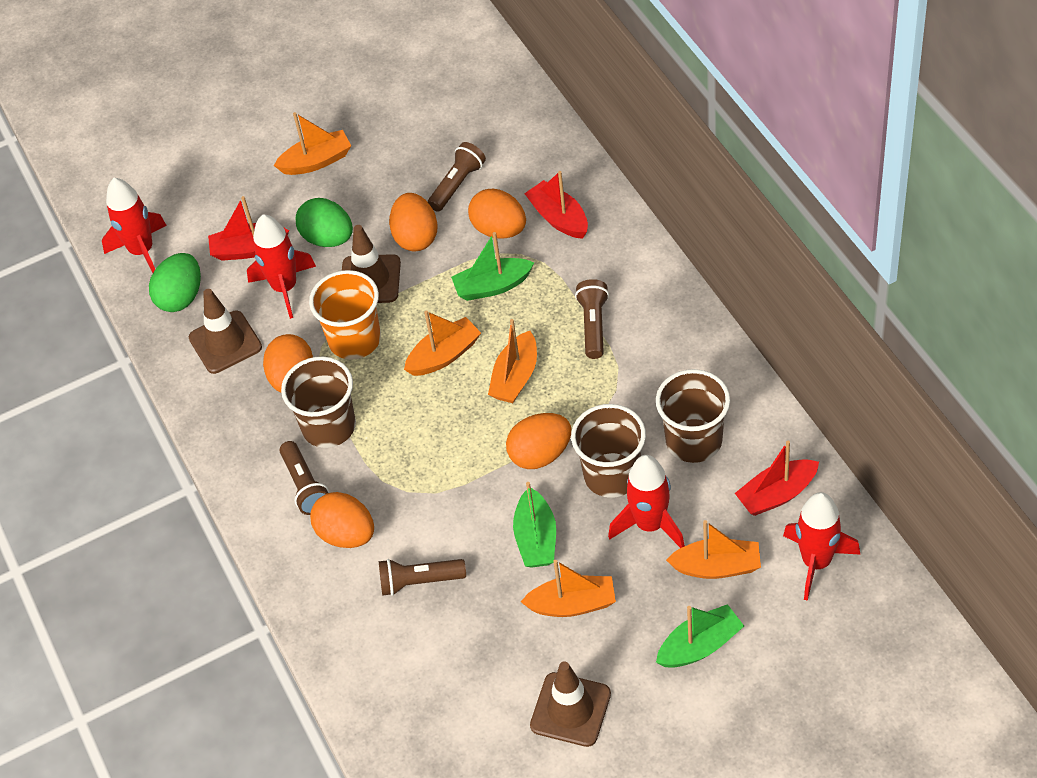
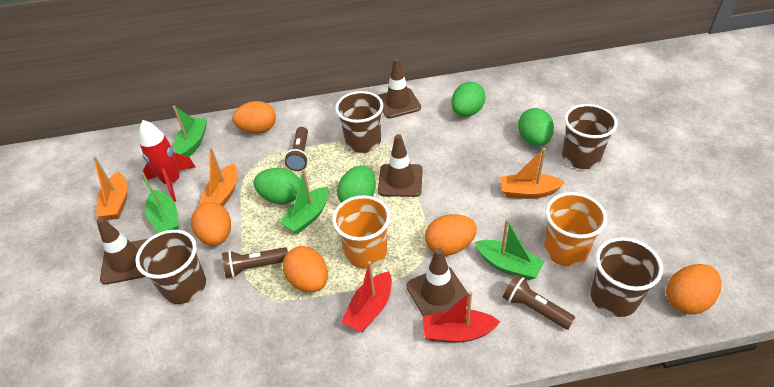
brown cup: 3 -> 4
brown flashlight: 4 -> 3
brown traffic cone: 3 -> 4
green boat: 3 -> 4
green egg: 2 -> 4
orange boat: 5 -> 3
orange cup: 1 -> 2
red boat: 3 -> 2
red rocket: 4 -> 1

